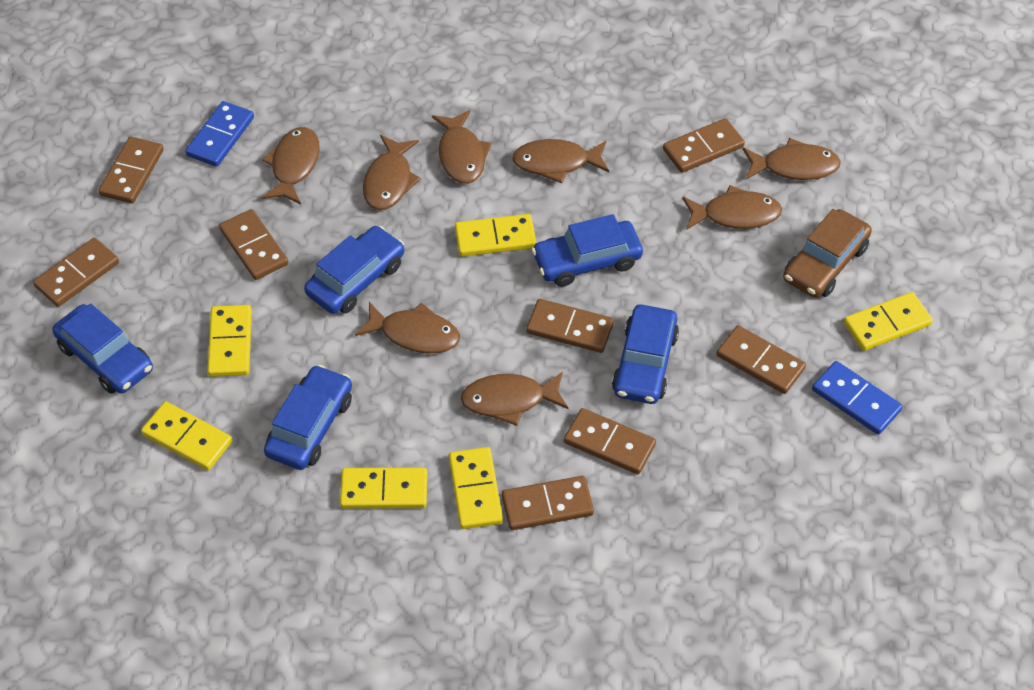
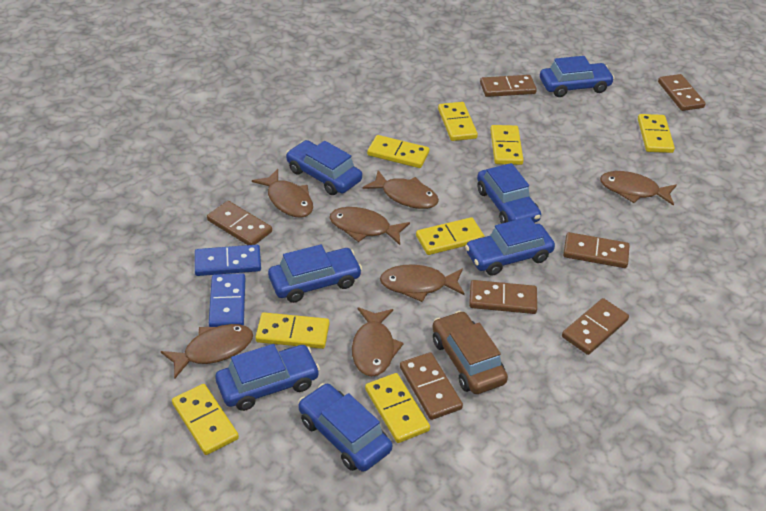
blue car: 5 -> 7
brown domino: 8 -> 7
brown fish: 8 -> 7
yellow domino: 6 -> 8

